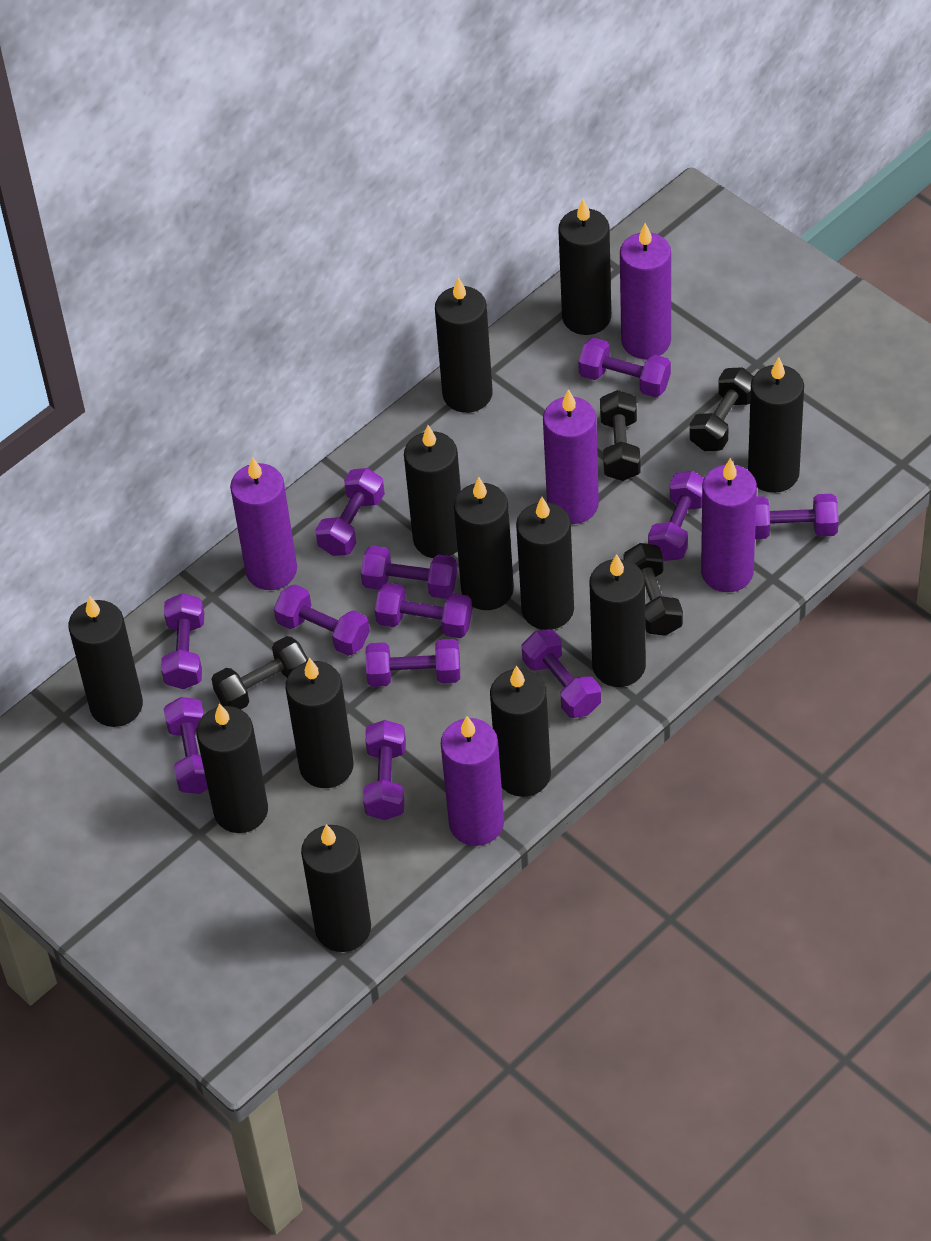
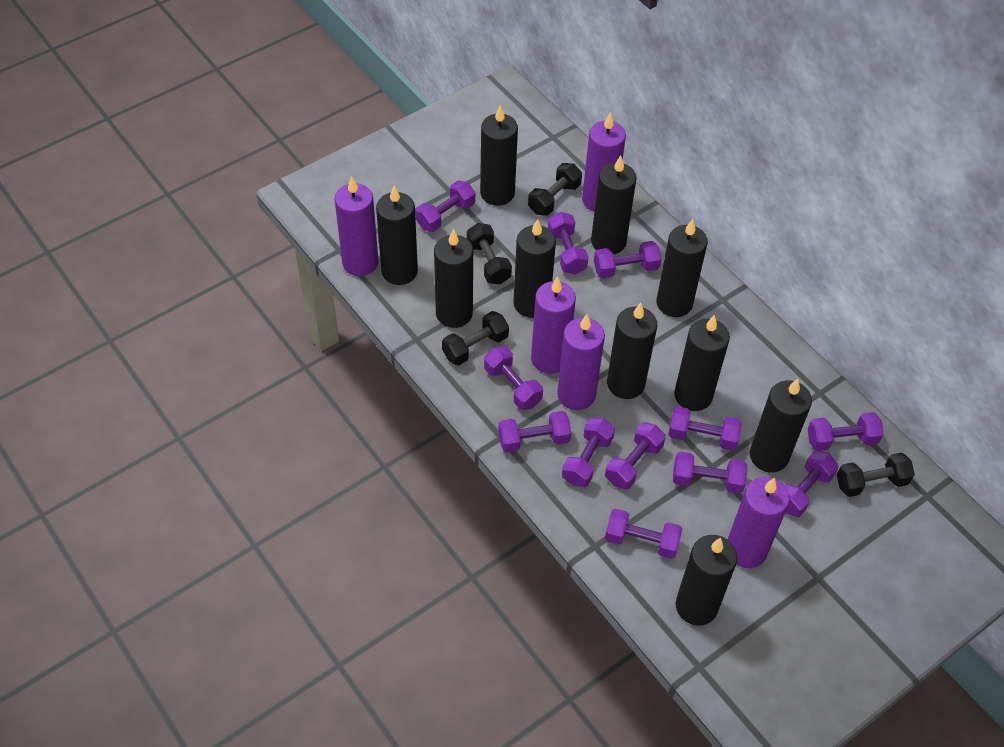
black candle: 12 -> 10

